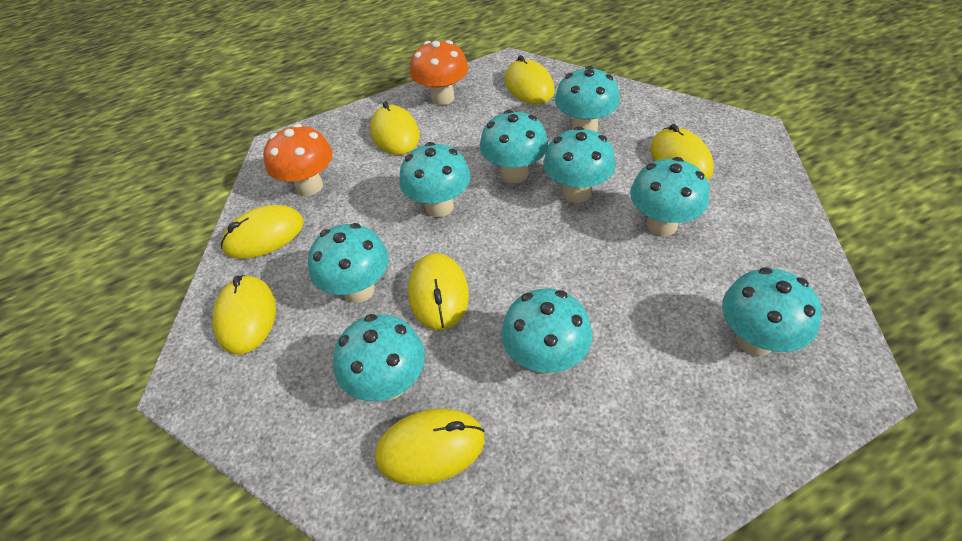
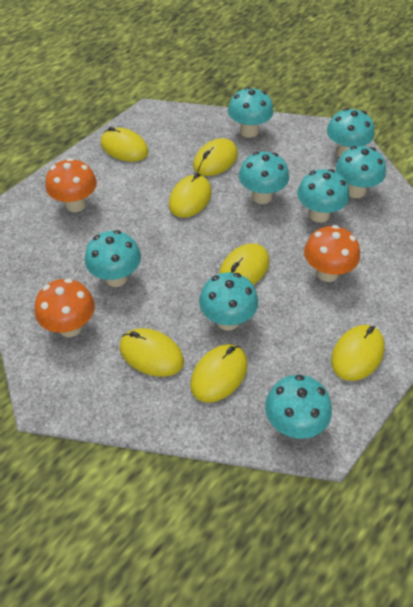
orange mushroom: 2 -> 3
turquoise mushroom: 9 -> 8

